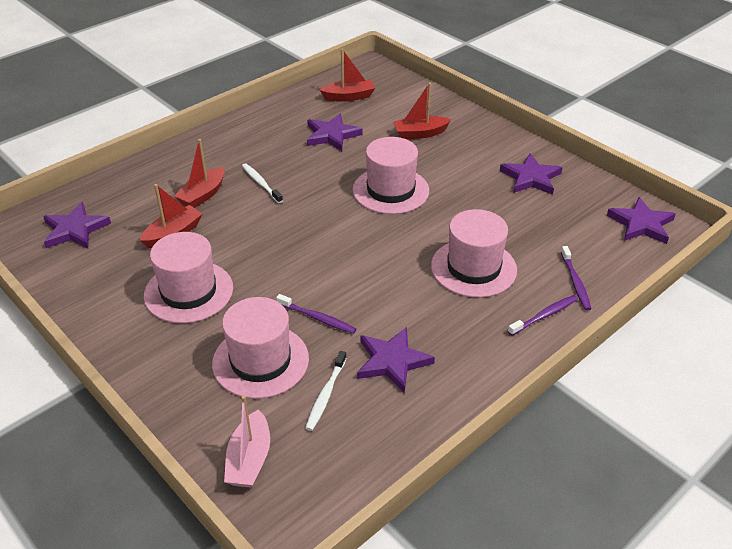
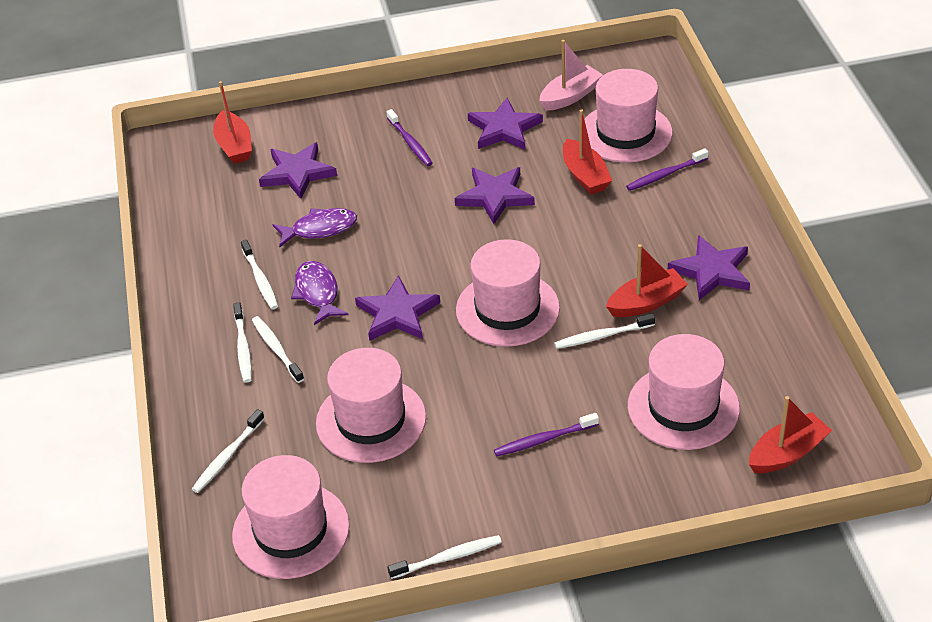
pink hat: 4 -> 5
purple fish: 0 -> 2
white toothbrush: 2 -> 6

